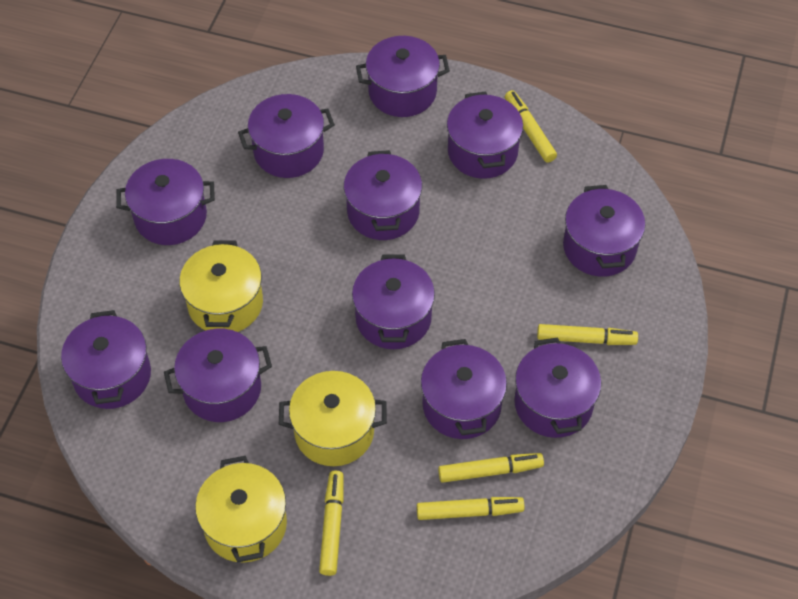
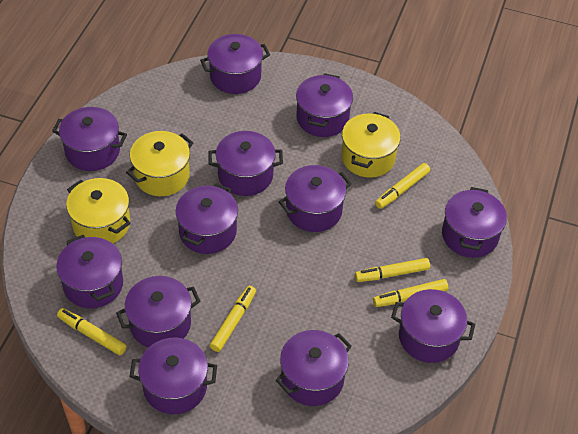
purple pot: 11 -> 12

